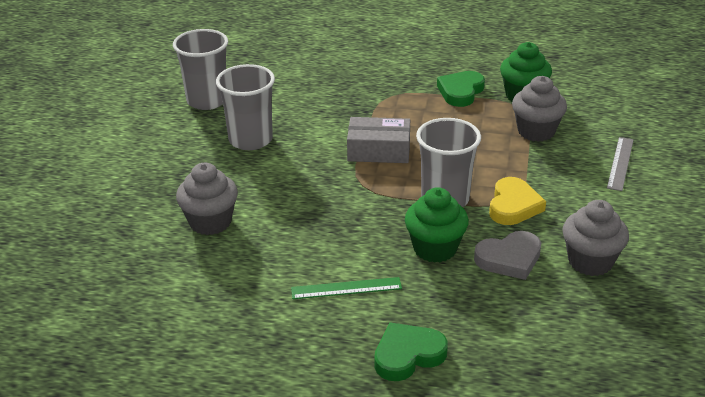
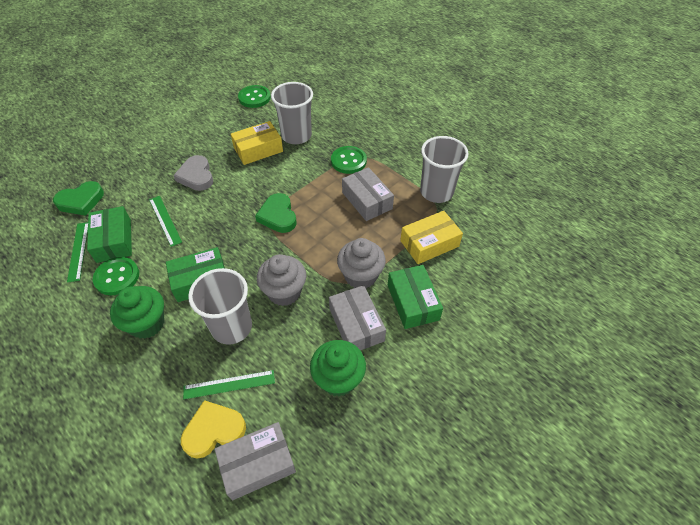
green box: 0 -> 3
green button: 0 -> 3
green ruler: 1 -> 3
grey box: 1 -> 3
grey cupcake: 3 -> 2
grey ruler: 1 -> 0
yellow box: 0 -> 2

